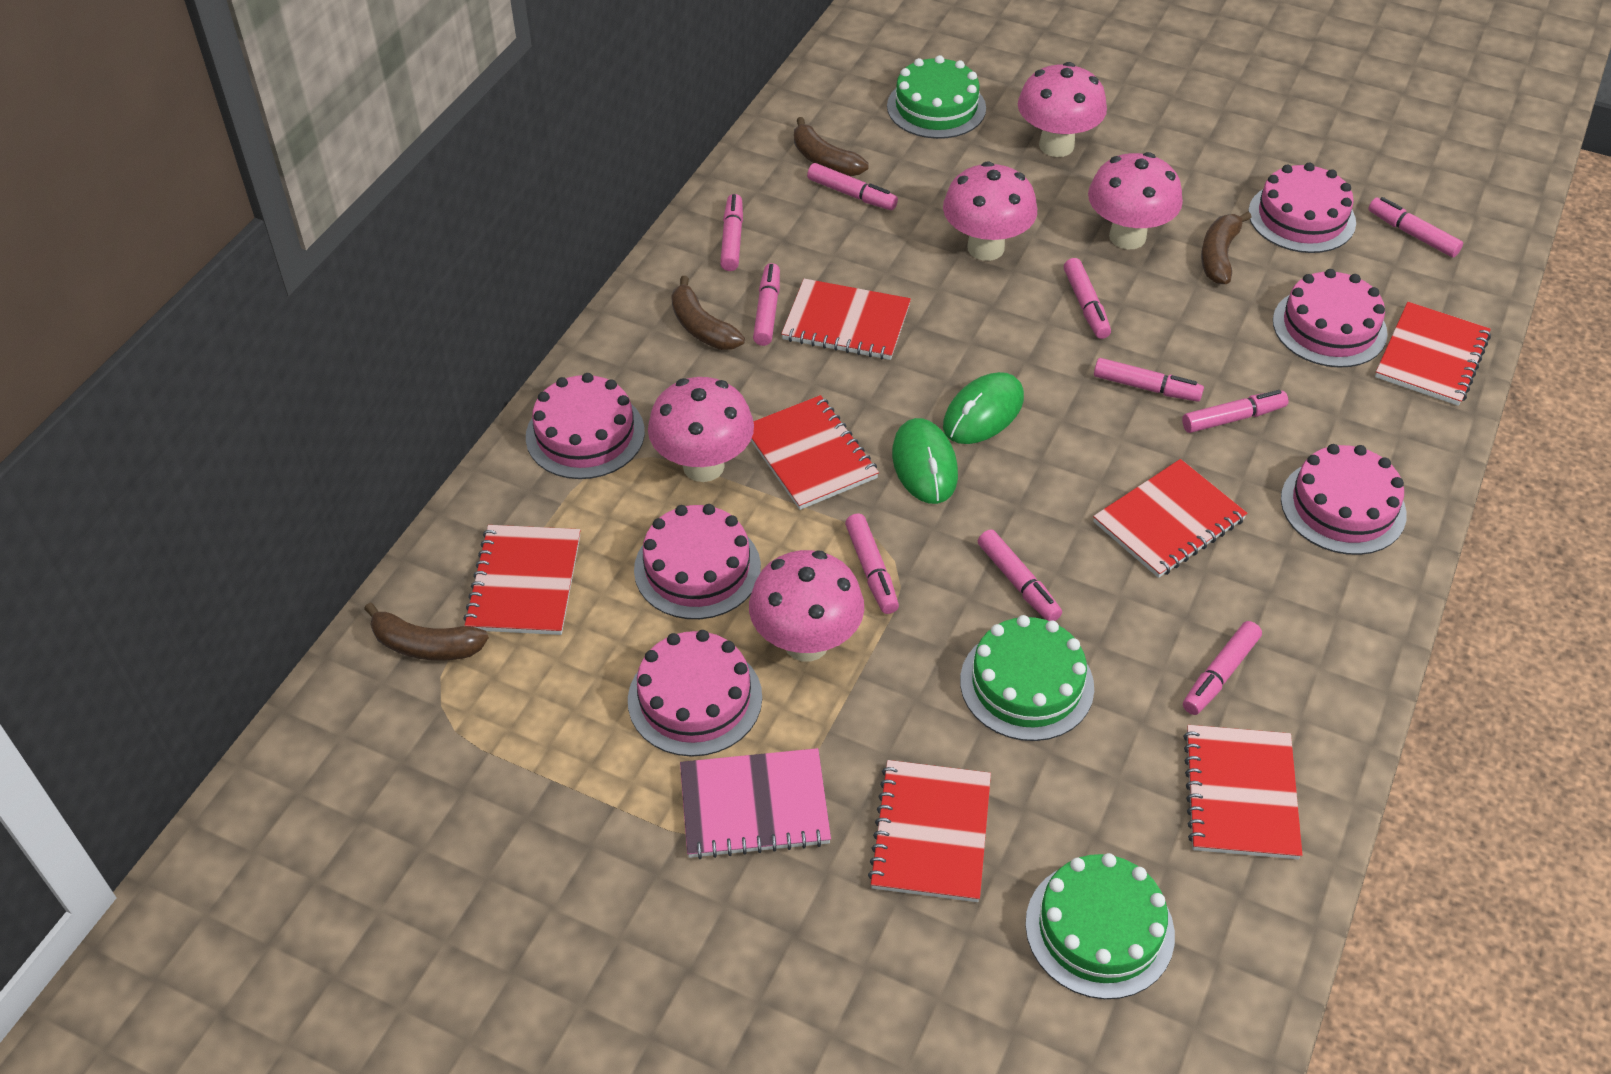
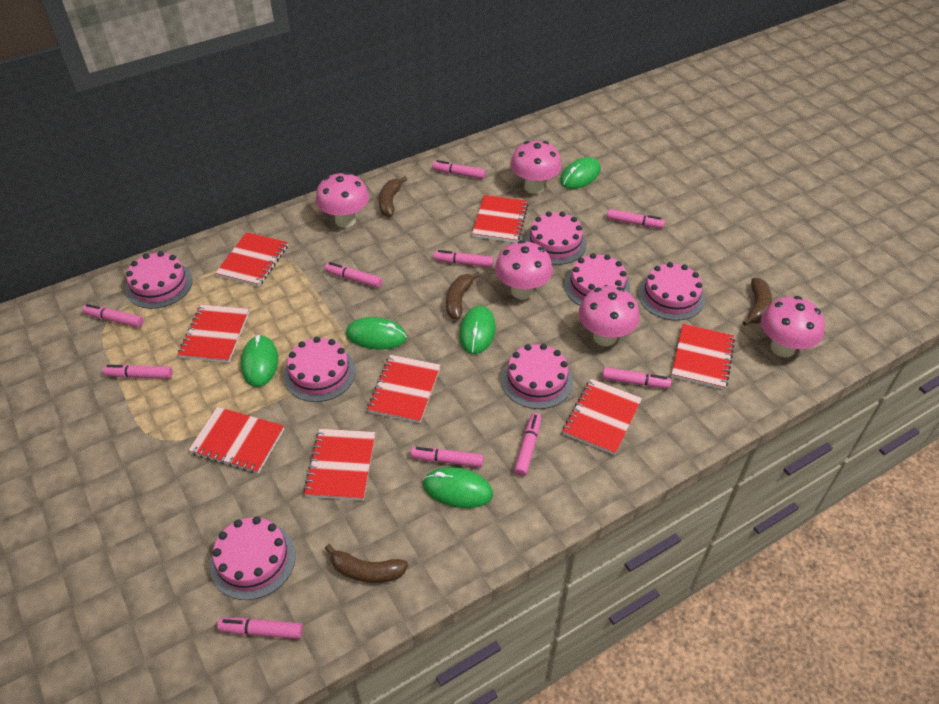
green cake: 3 -> 0
green mouse: 2 -> 5
pink cake: 6 -> 7
pink notebook: 1 -> 0
red notebook: 7 -> 8

